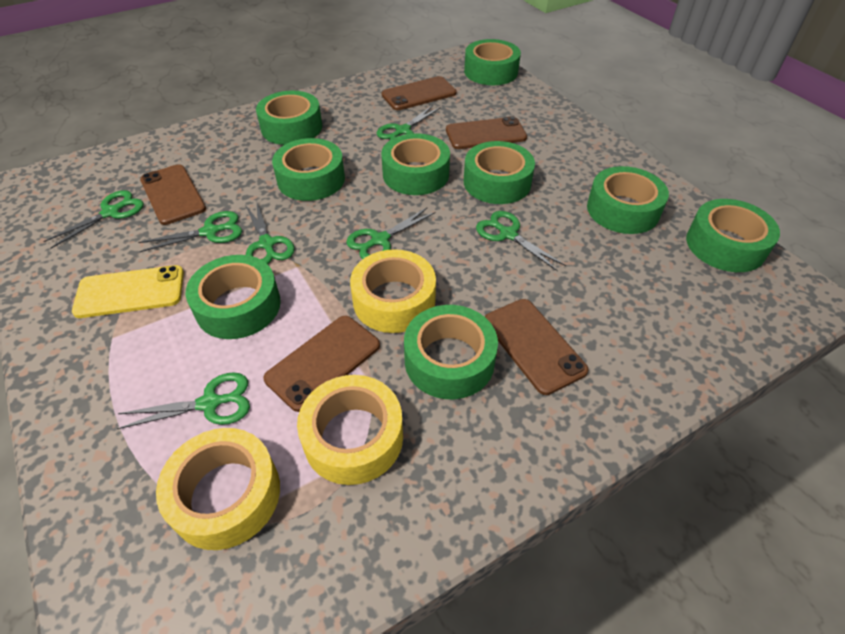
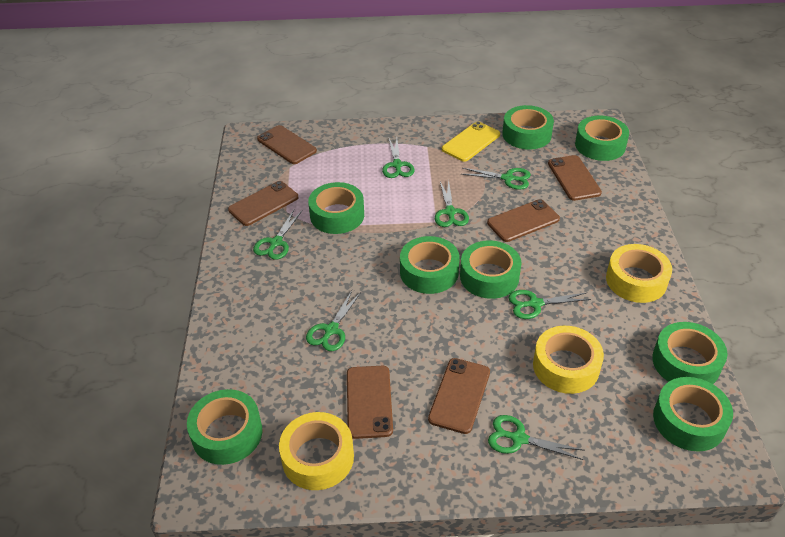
brown phone: 5 -> 6
green tape: 9 -> 8

